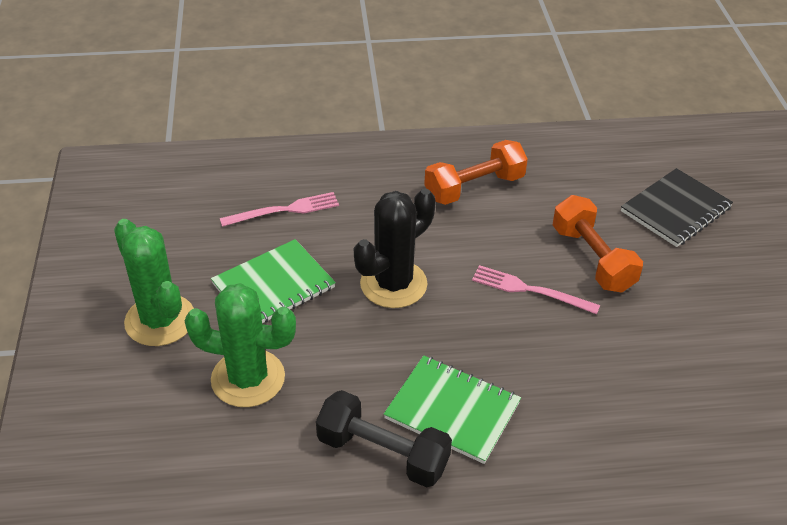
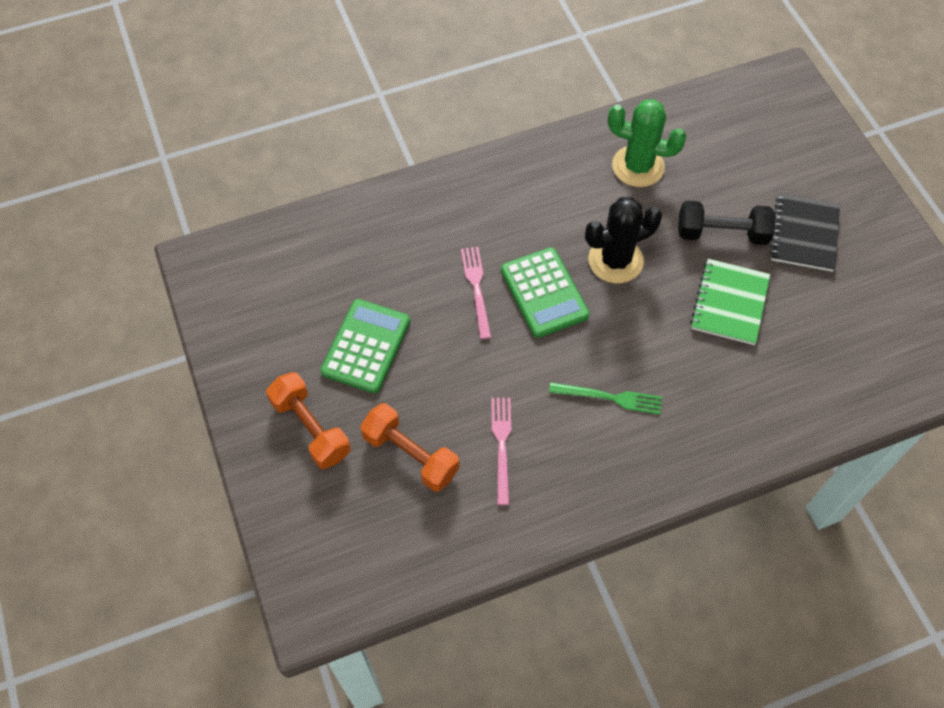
green cactus: 2 -> 1
green calculator: 0 -> 2
green fork: 0 -> 1
green notebook: 2 -> 1

